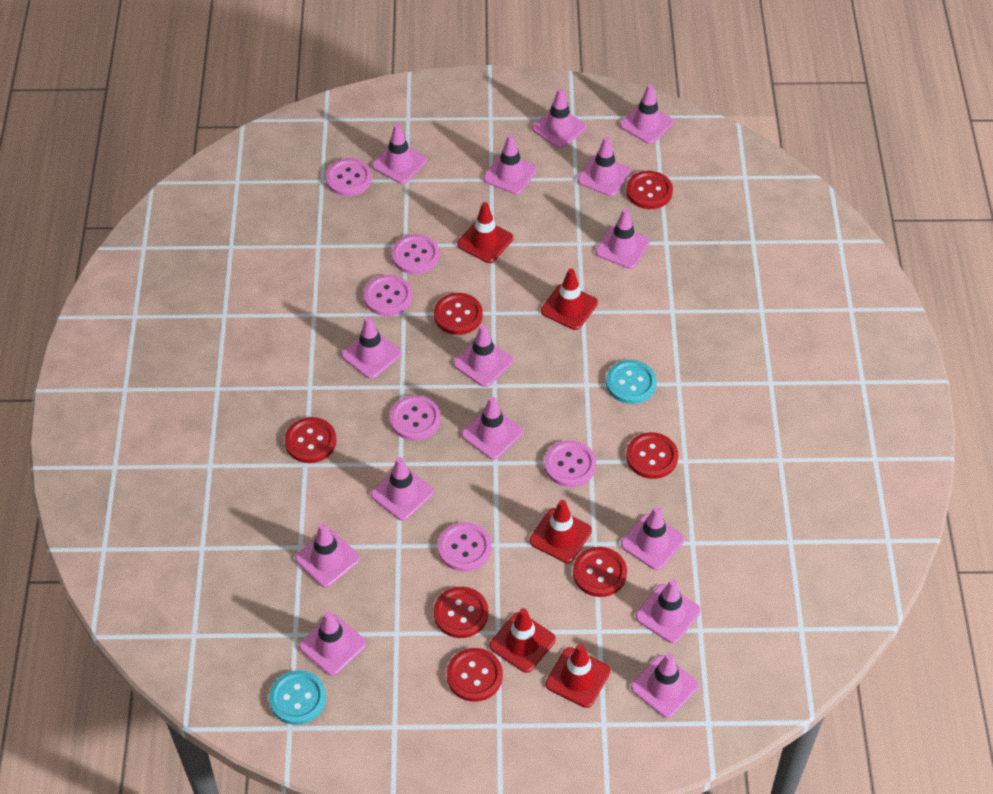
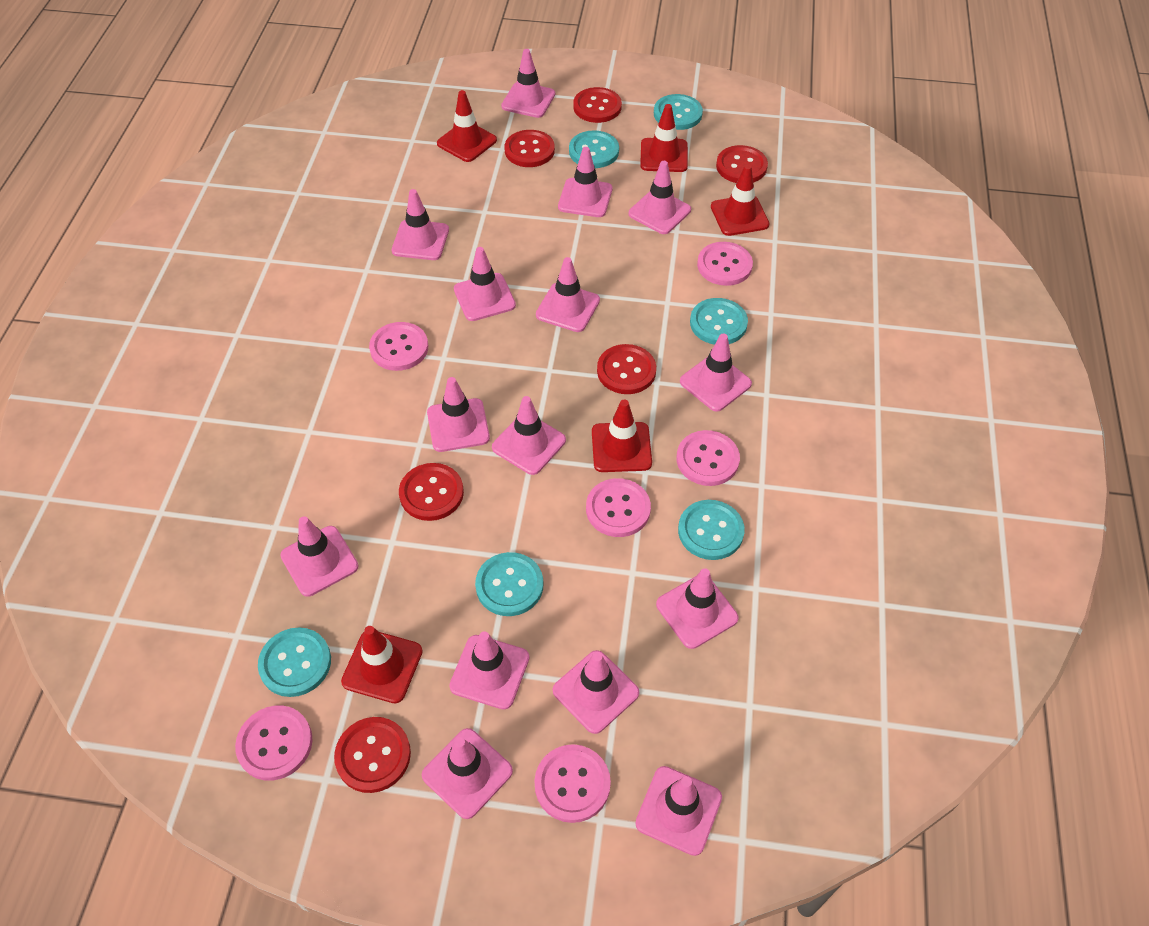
red button: 7 -> 6
turquoise button: 2 -> 6

